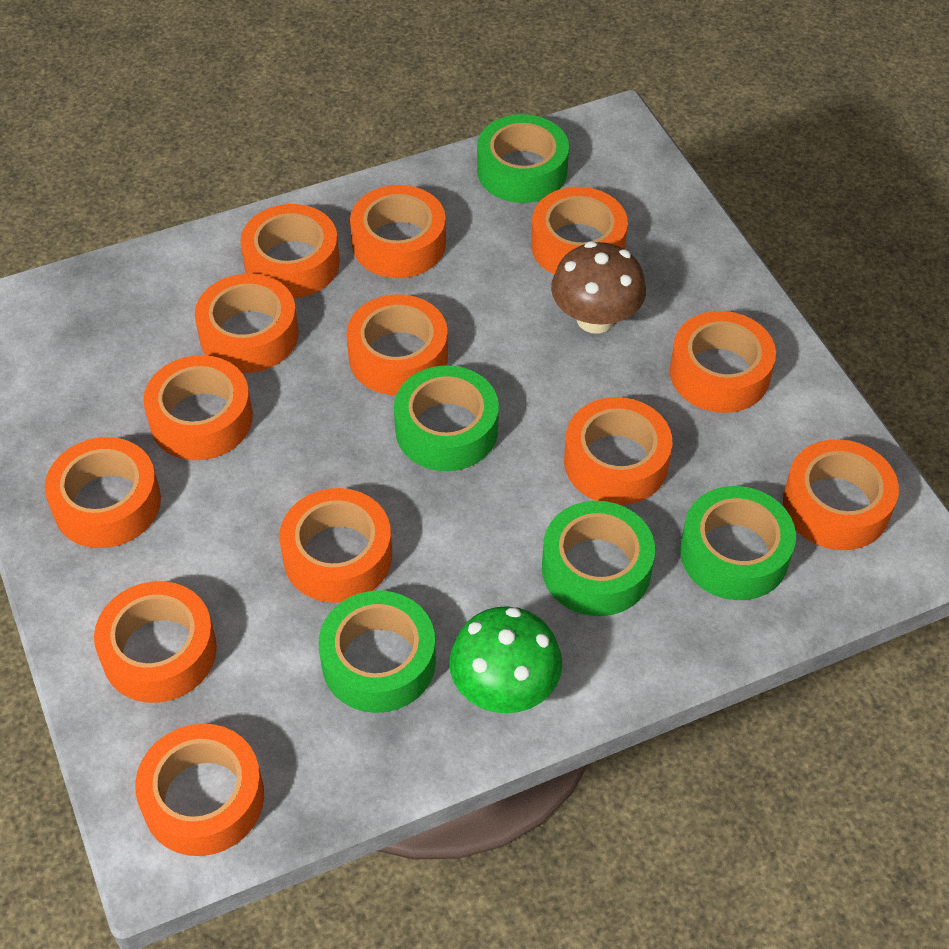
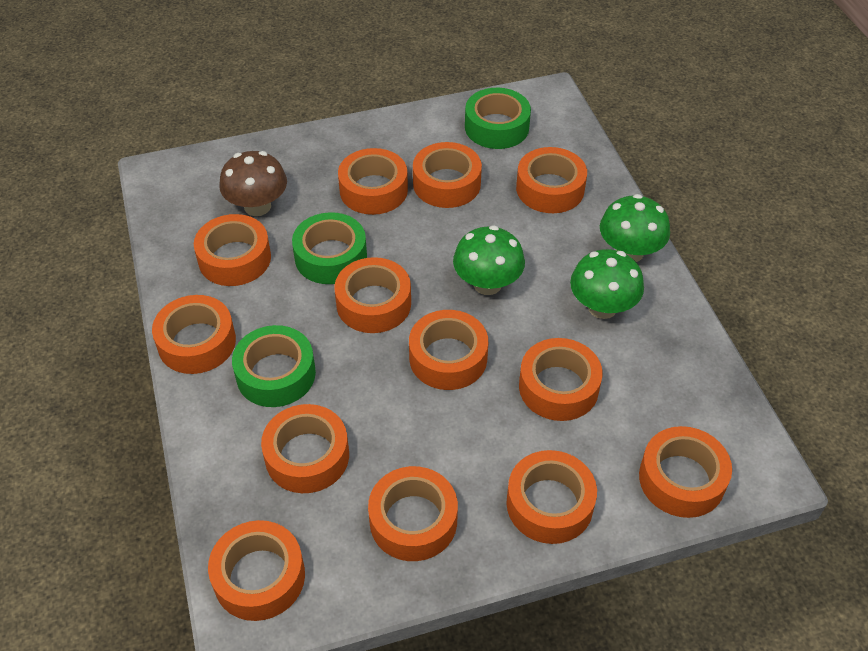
green mushroom: 1 -> 3
green tape: 5 -> 3

